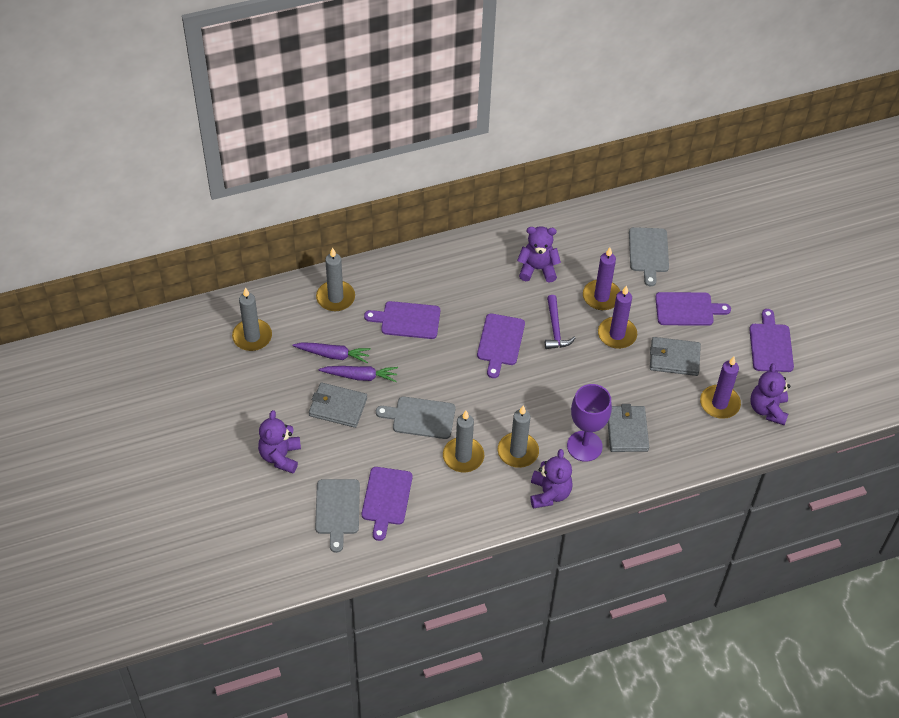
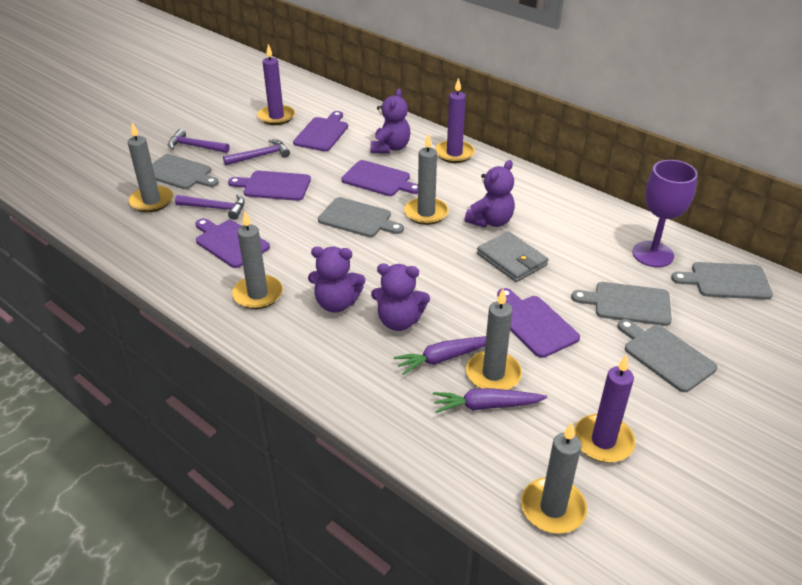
grey candle: 4 -> 5
grey cutting board: 3 -> 5
grey wallet: 3 -> 1
purple hammer: 1 -> 3

